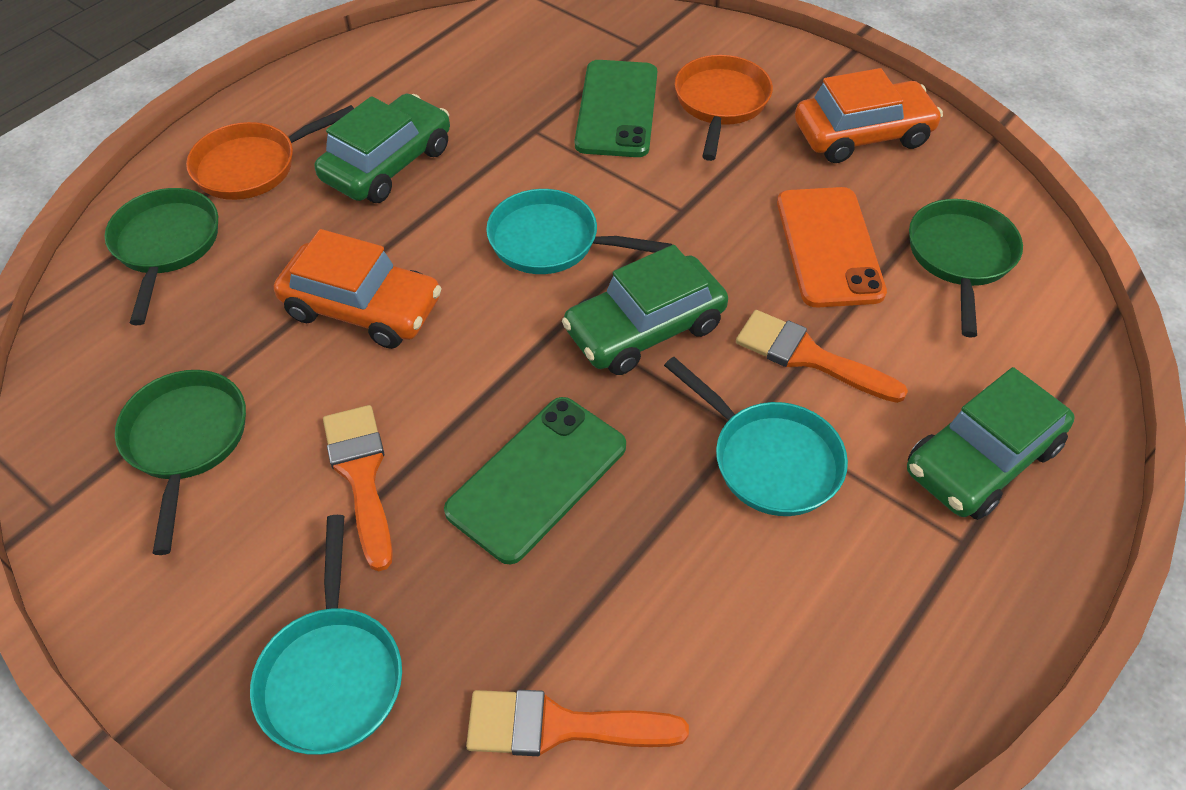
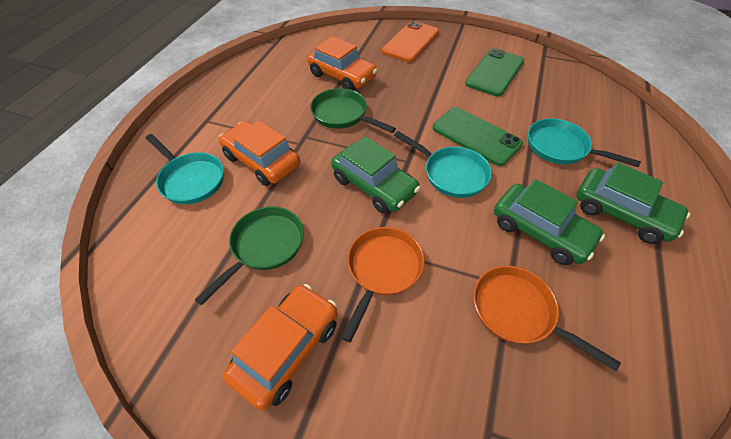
green pan: 3 -> 2
orange brush: 3 -> 0
orange car: 2 -> 3

